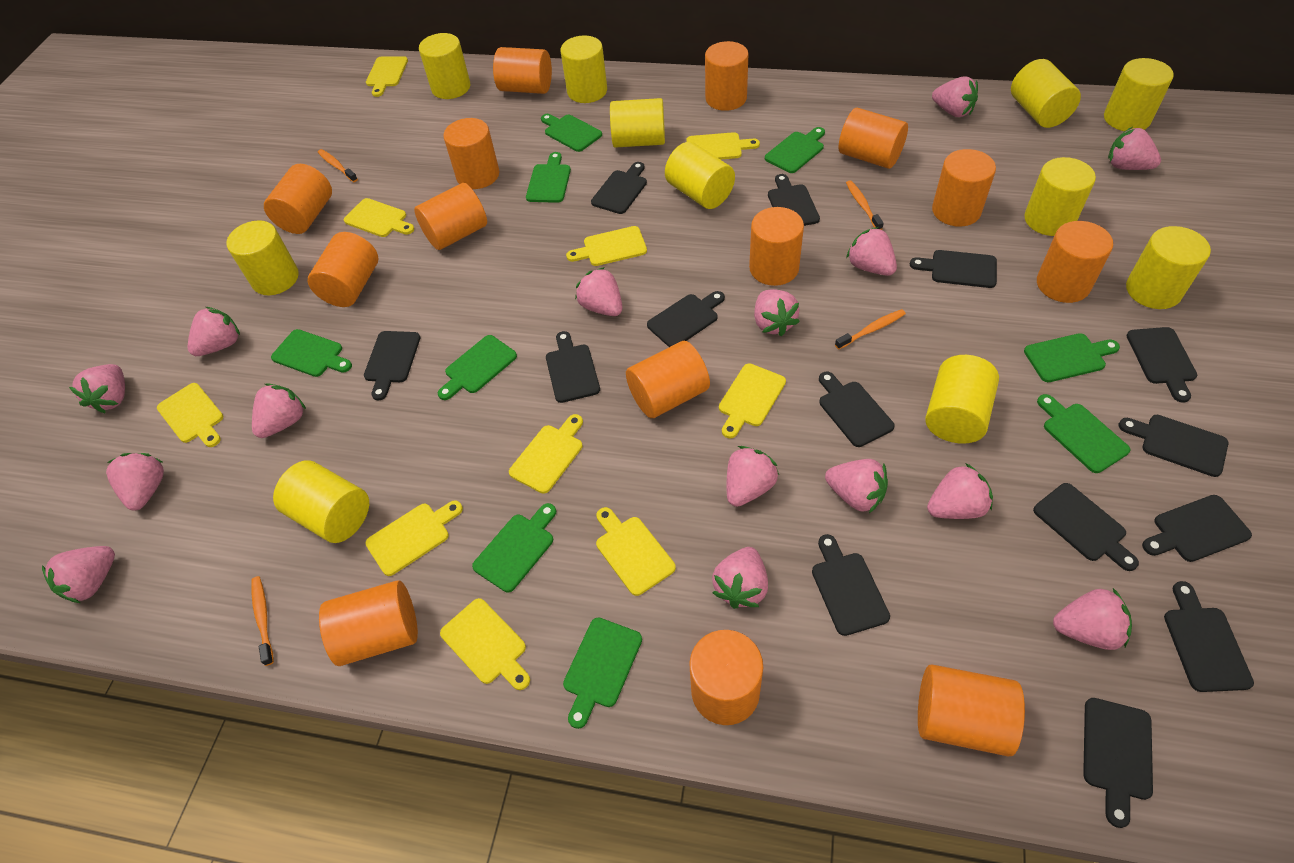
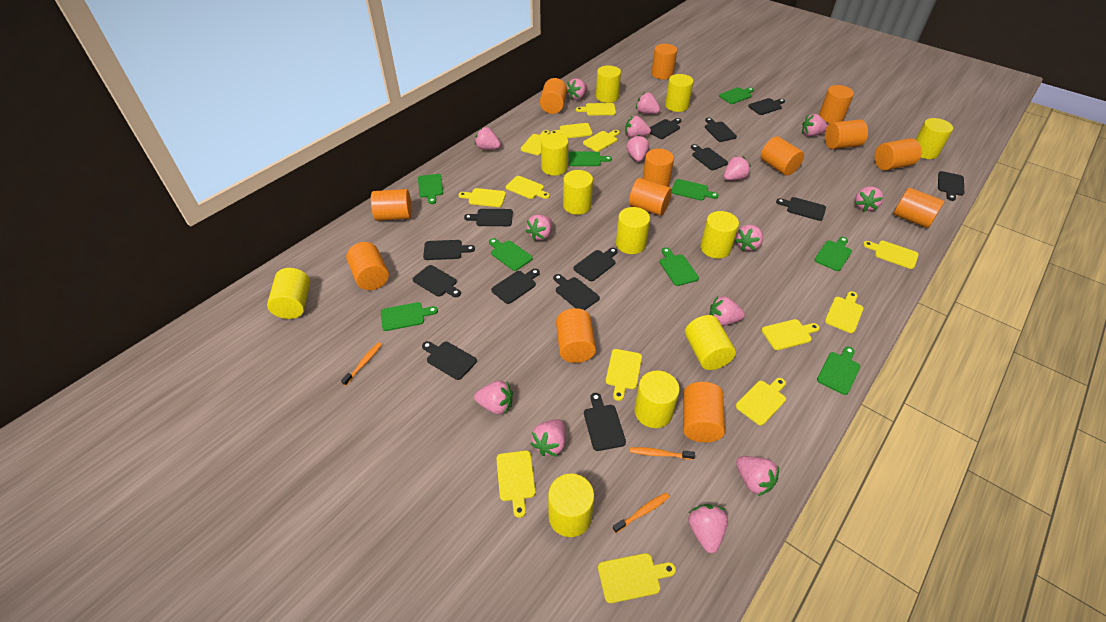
orange cylinder: 14 -> 13
orange toothbrush: 4 -> 3
yellow cutting board: 10 -> 13

